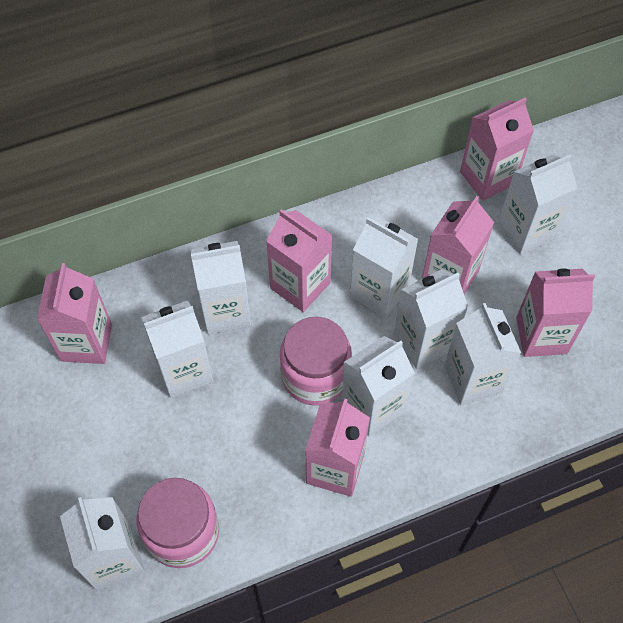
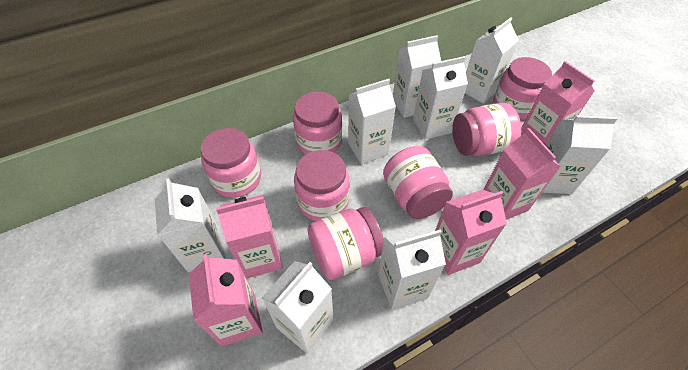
pink carton: 6 -> 5
pink jar: 2 -> 7

